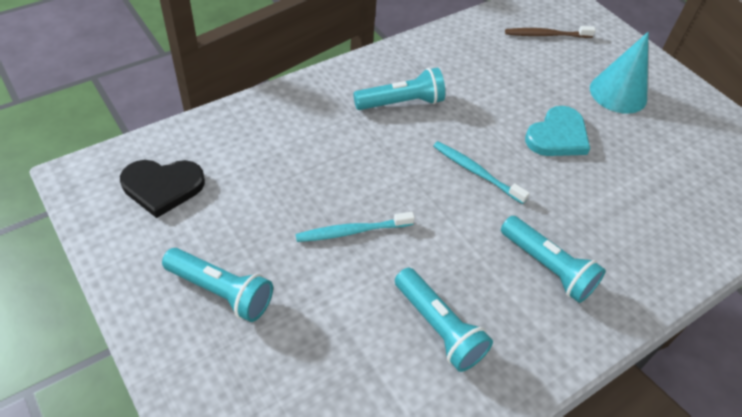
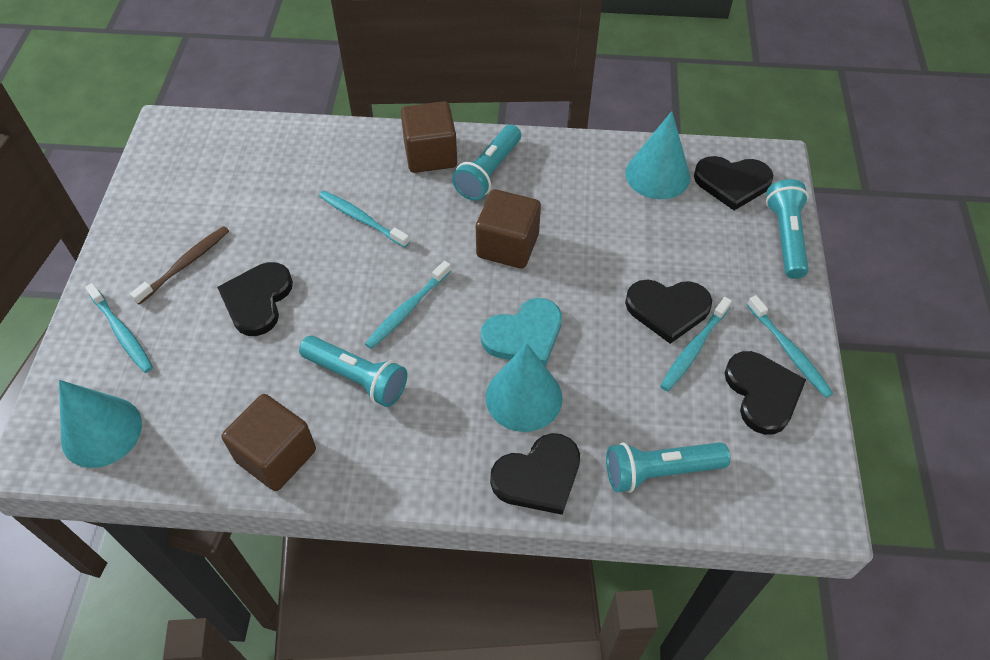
black heart: 1 -> 5
brown cube: 0 -> 3
turquoise cone: 1 -> 3
turquoise toothbrush: 2 -> 5

